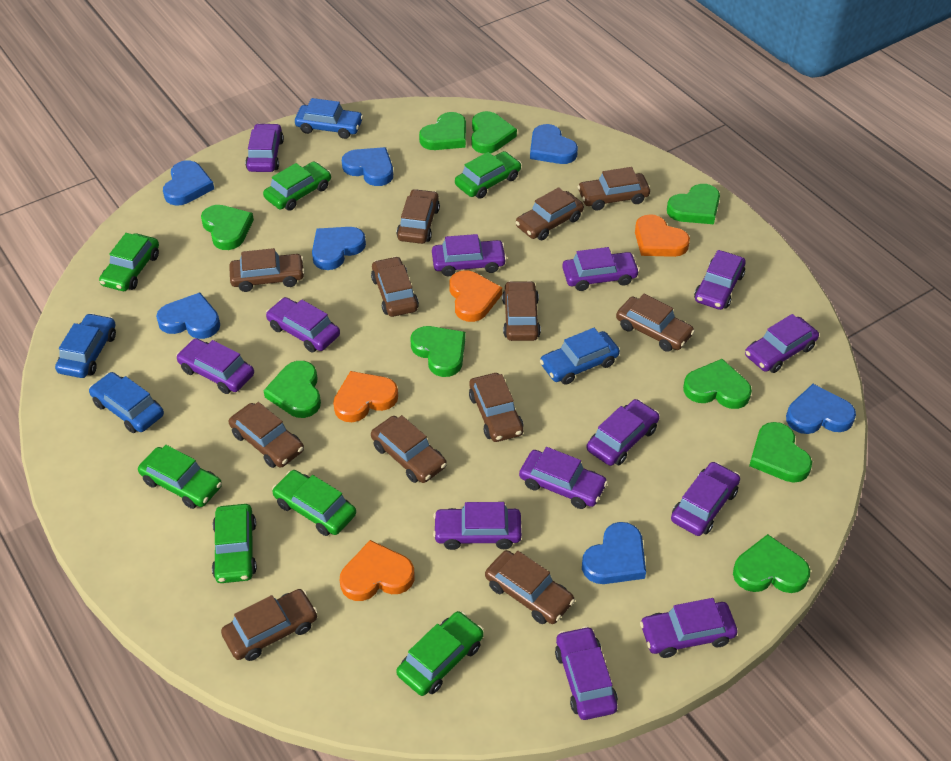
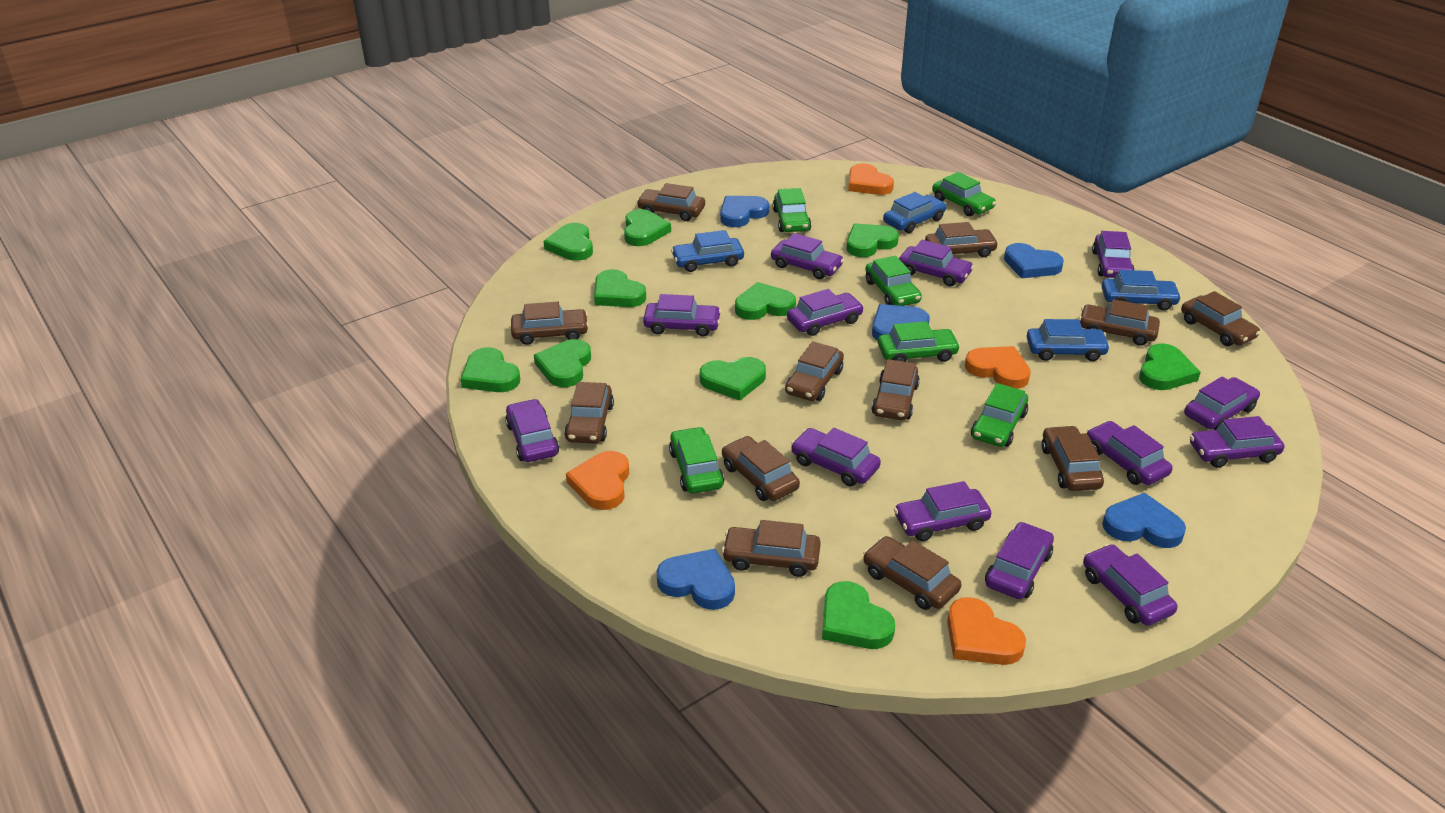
blue heart: 7 -> 5
green car: 7 -> 6
green heart: 9 -> 10

